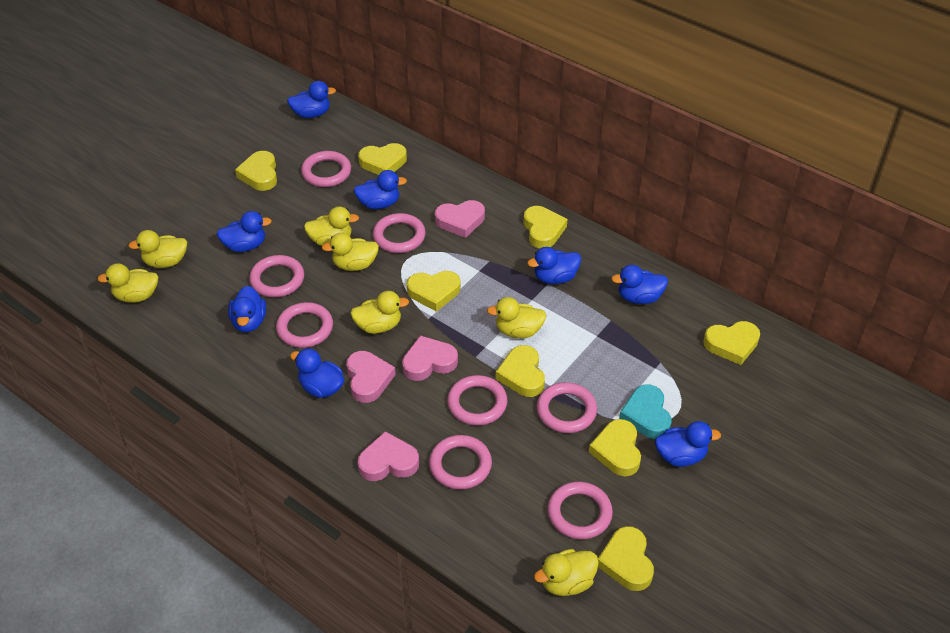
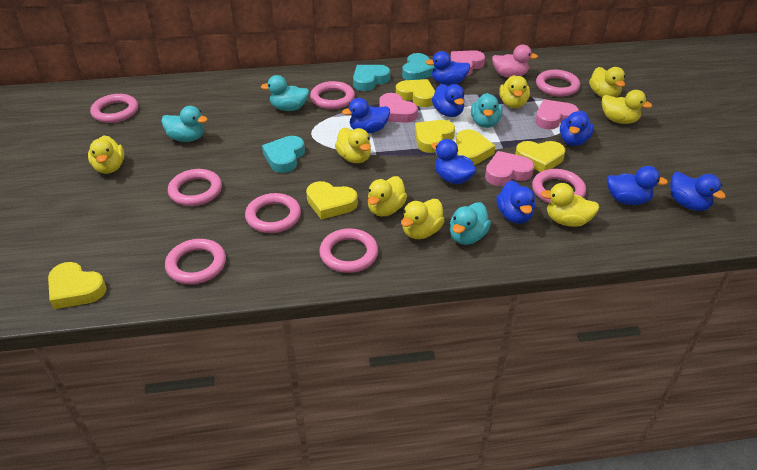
pink duck: 0 -> 1
turquoise duck: 0 -> 4
turquoise heart: 1 -> 3
yellow duck: 7 -> 8
yellow heart: 8 -> 6

